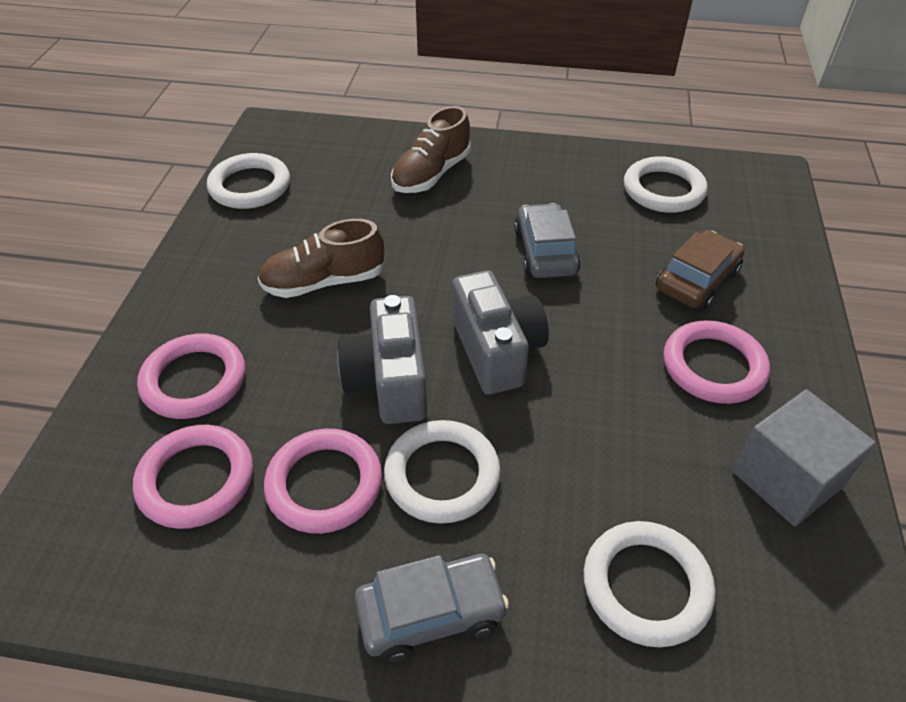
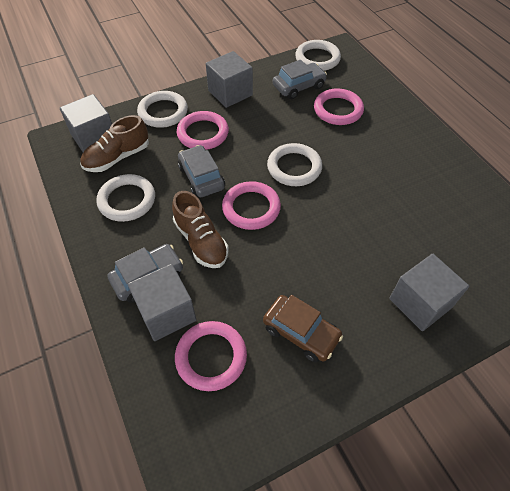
grey camera: 2 -> 0
grey car: 2 -> 3
grey cube: 1 -> 4

